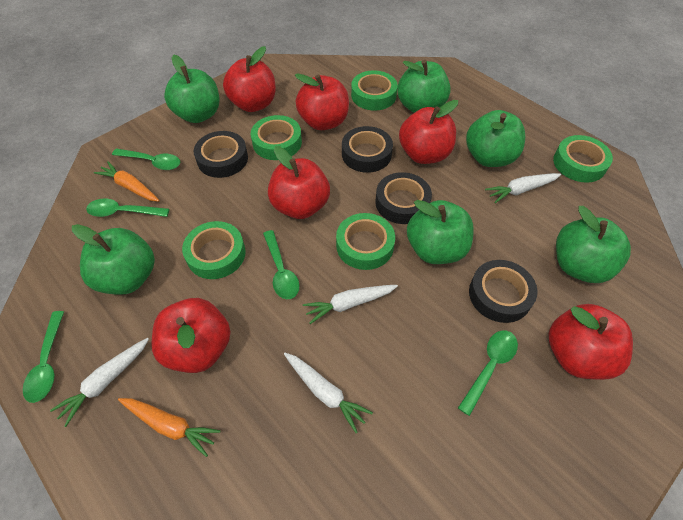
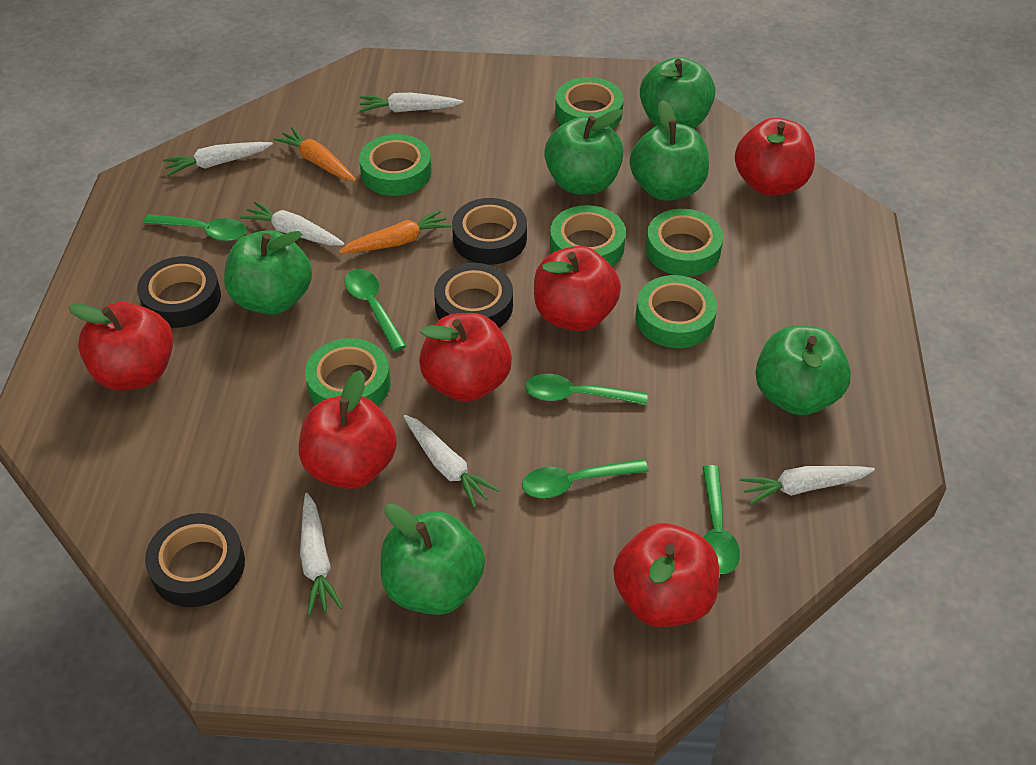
green tape: 5 -> 6
white carrot: 4 -> 6

